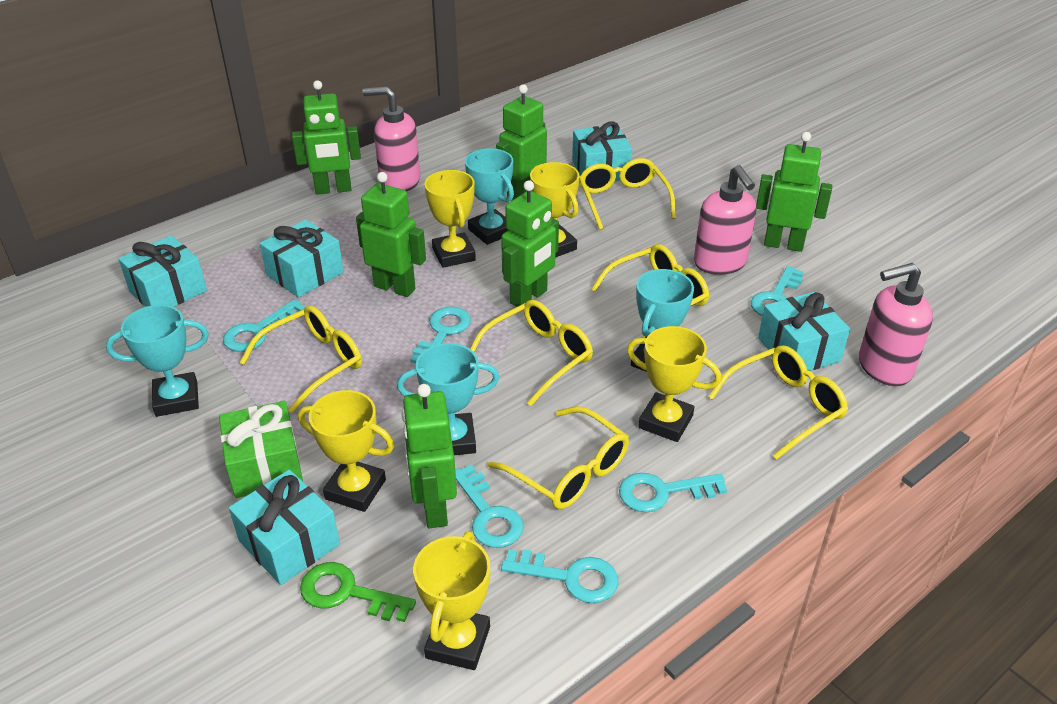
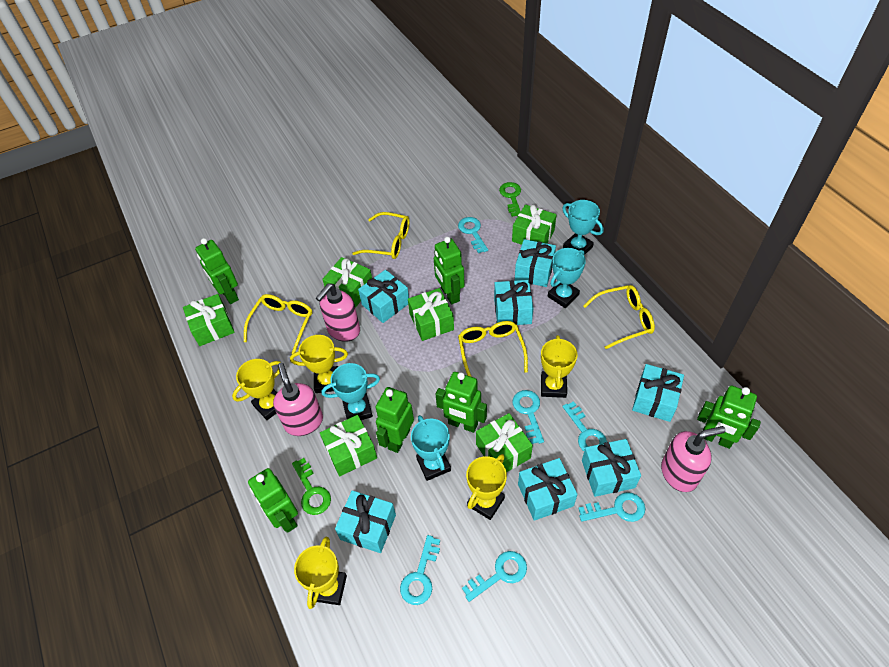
green gift: 1 -> 6
green key: 1 -> 2
turquoise gift: 5 -> 7
yellow glasses: 6 -> 4

